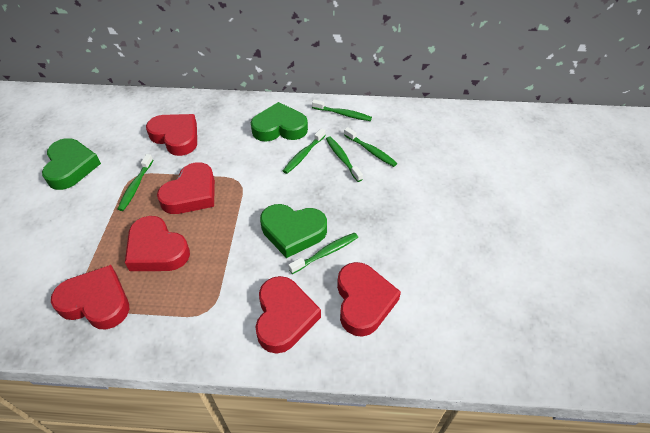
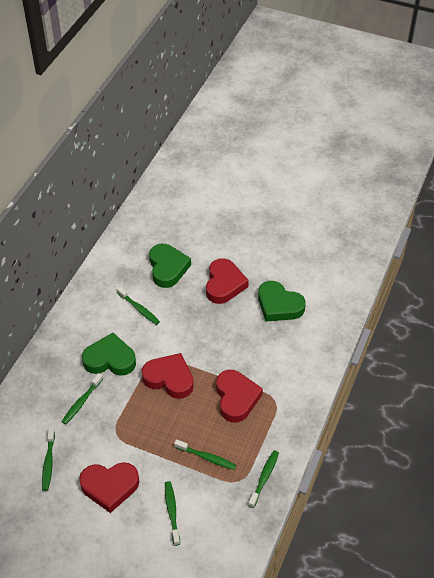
red heart: 6 -> 4

